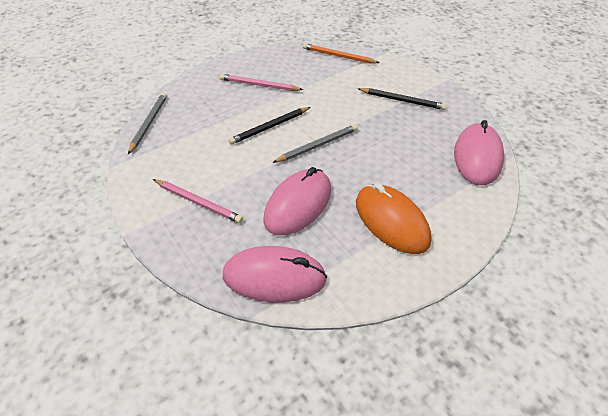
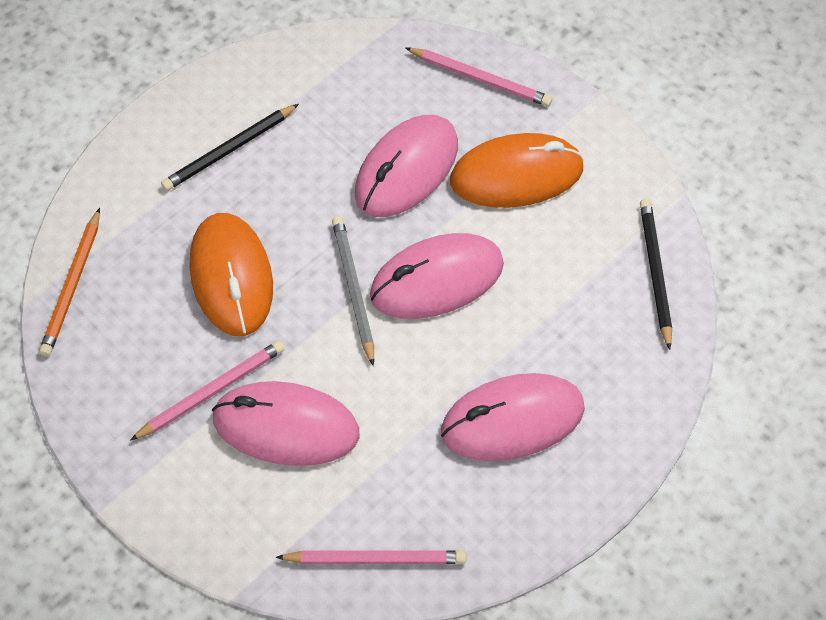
grey pencil: 2 -> 1
orange mouse: 1 -> 2
pink mouse: 3 -> 4
pink pencil: 2 -> 3

